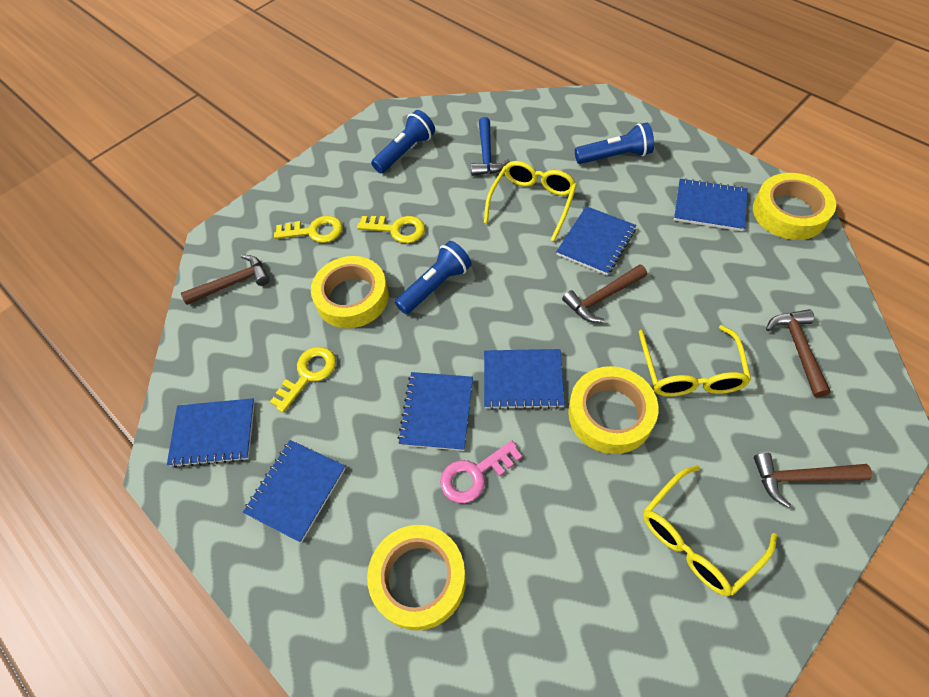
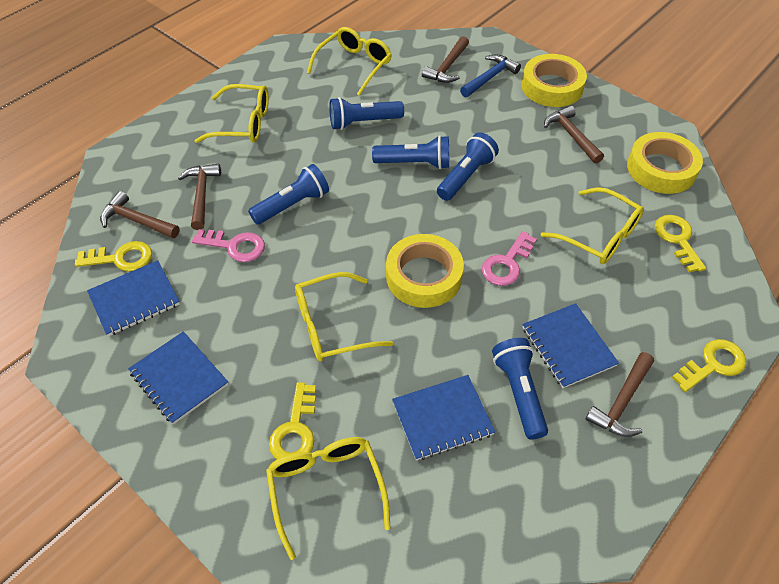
blue flashlight: 3 -> 5
blue notebook: 6 -> 4
brown hammer: 4 -> 5
pink key: 1 -> 2
yellow glasses: 3 -> 5
yellow key: 3 -> 4
yellow tape: 4 -> 3

